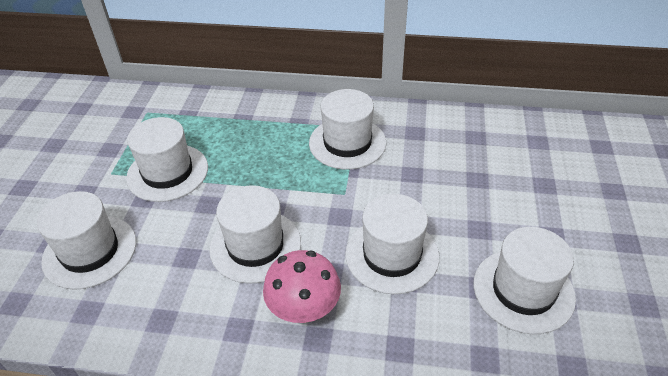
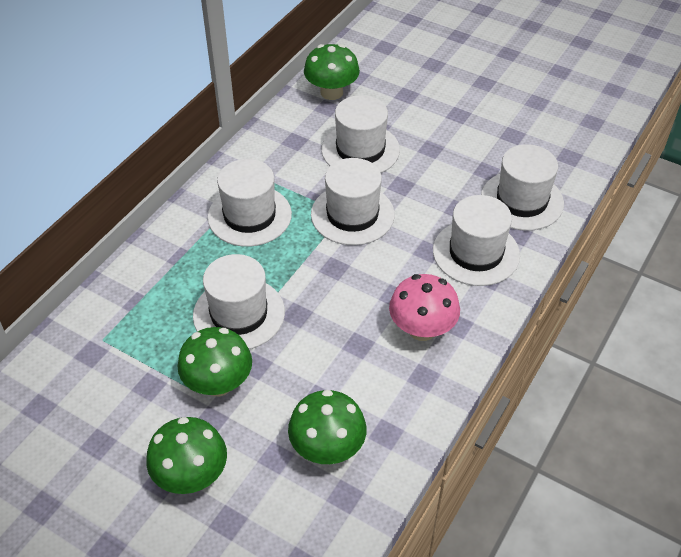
green mushroom: 0 -> 4

